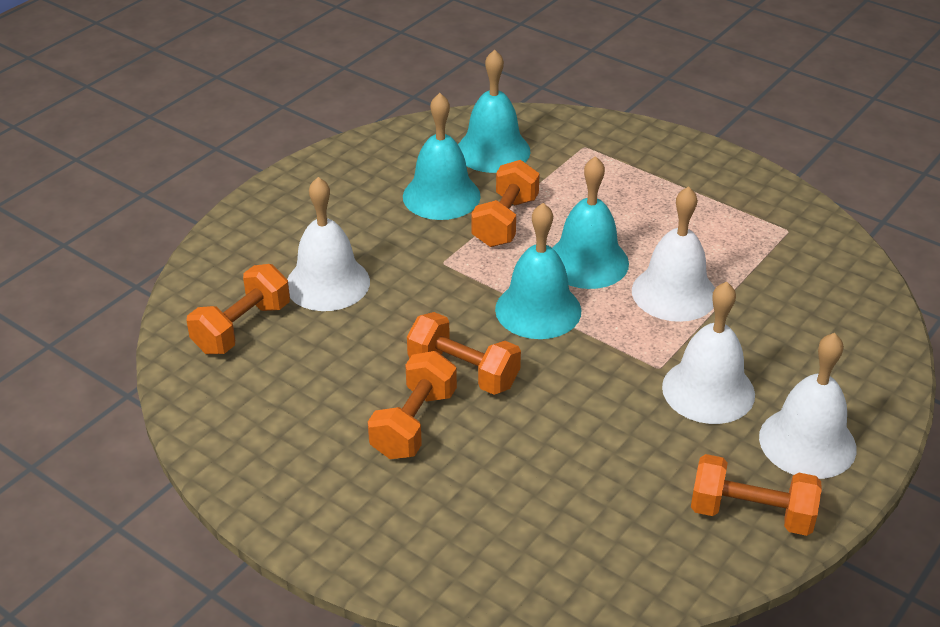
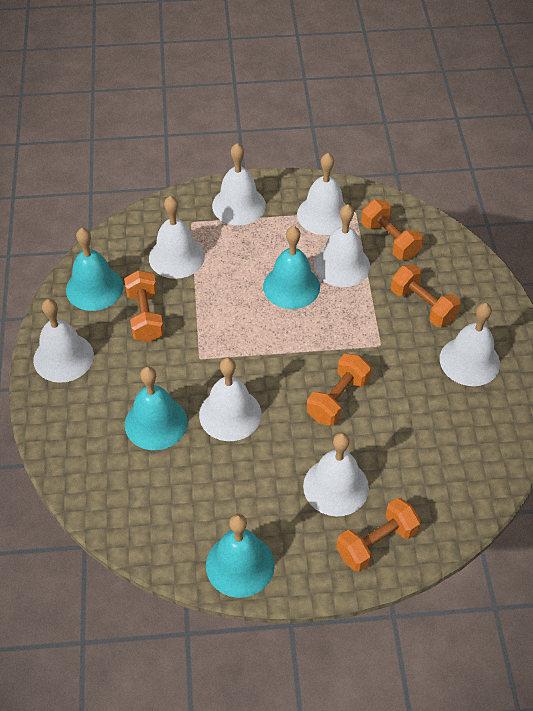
white bell: 4 -> 8

